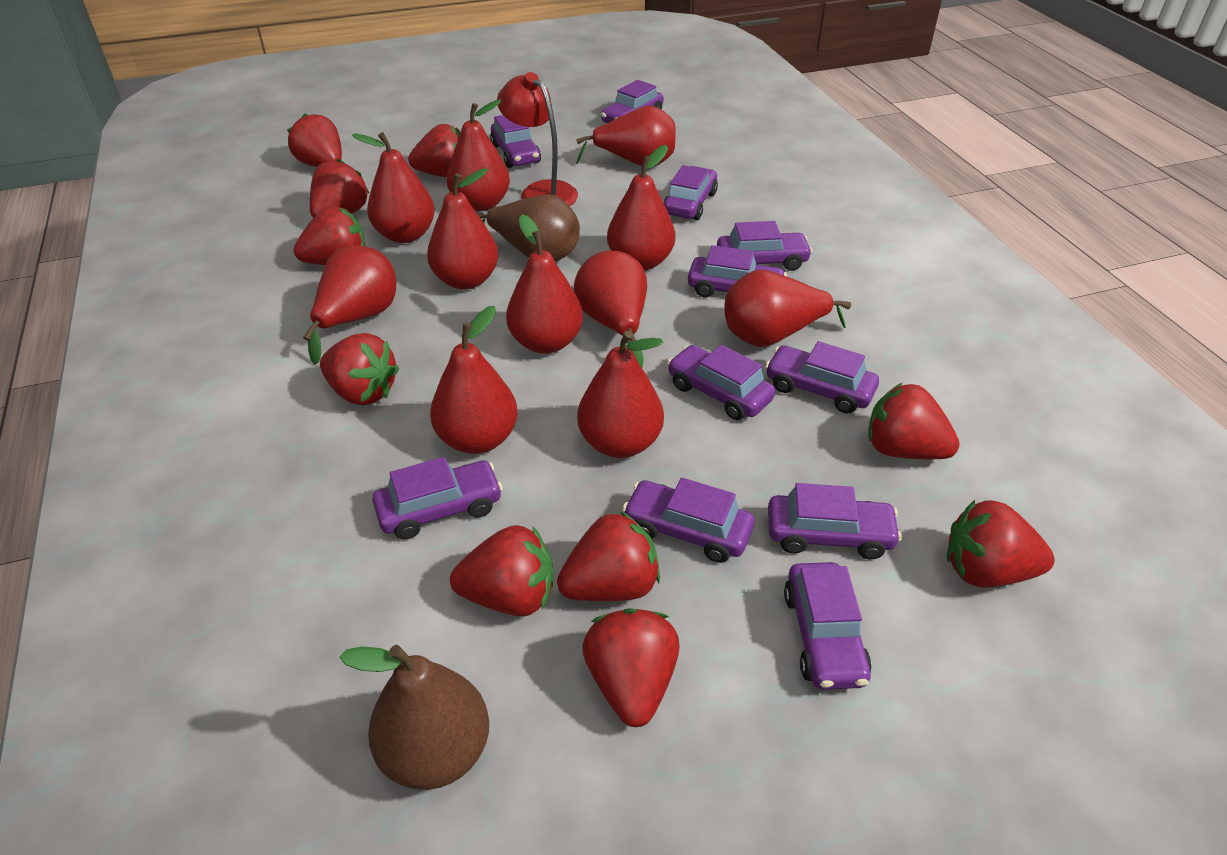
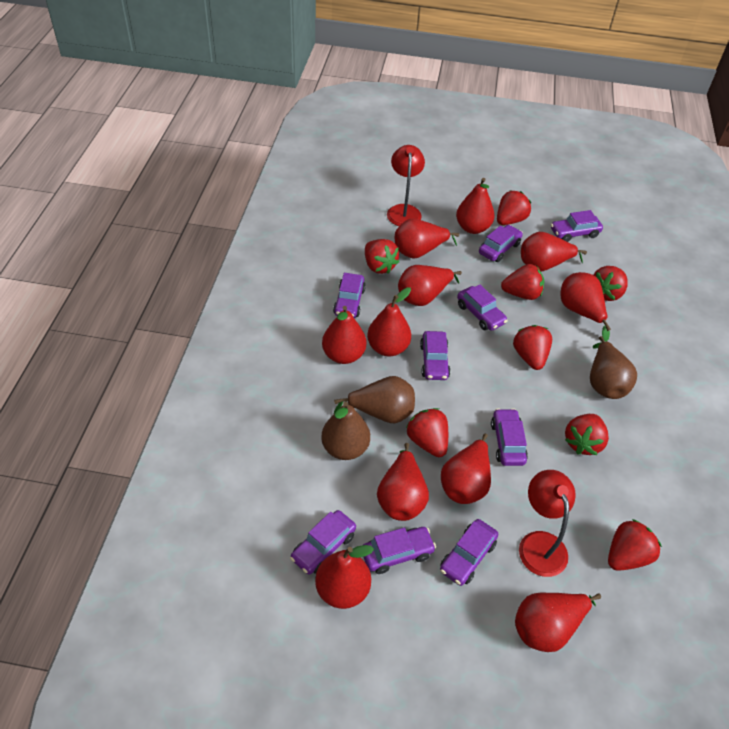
brown pear: 2 -> 3
purple car: 11 -> 9
red lamp: 1 -> 2
red strawberry: 10 -> 8

